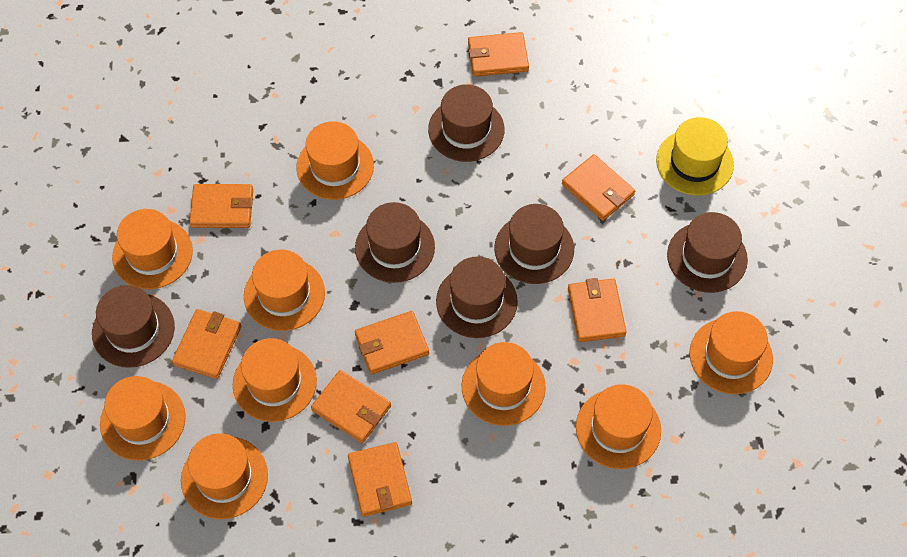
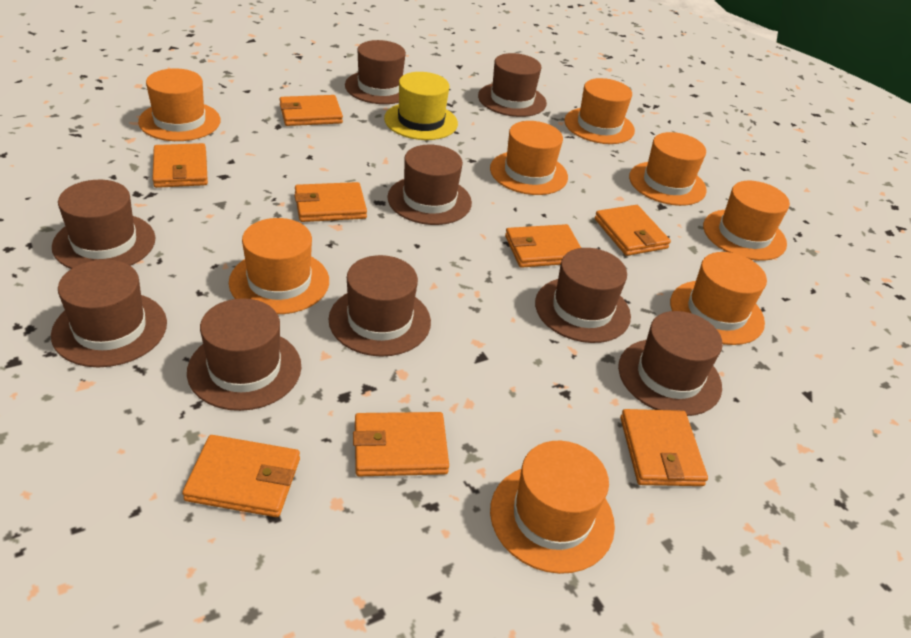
brown hat: 6 -> 9
orange hat: 9 -> 8

